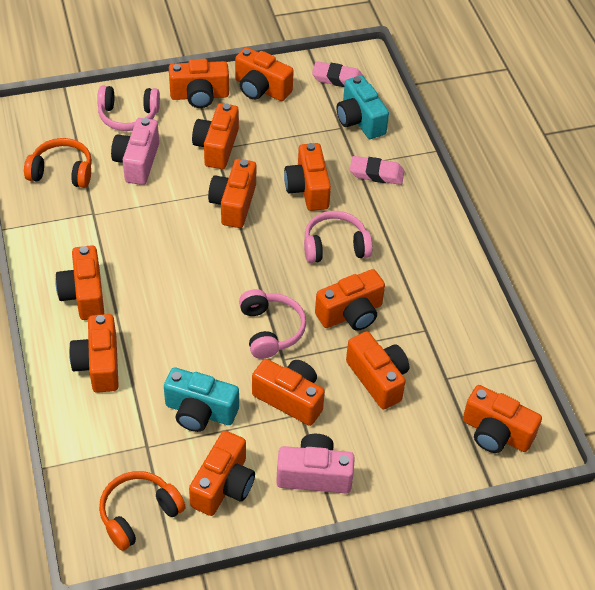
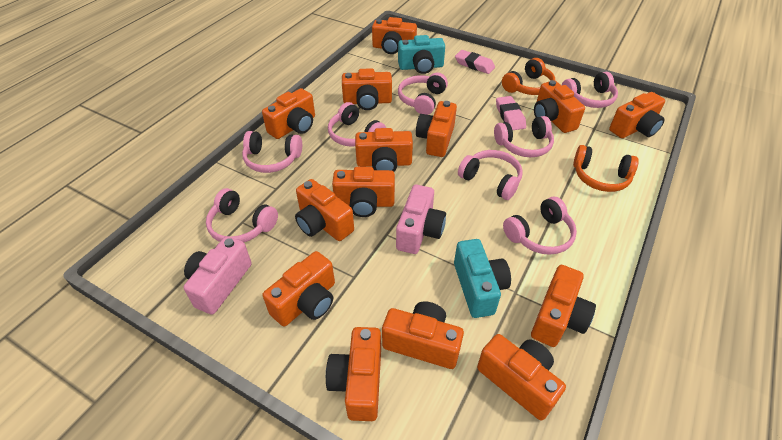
orange camera: 12 -> 14
pink headphones: 3 -> 8

